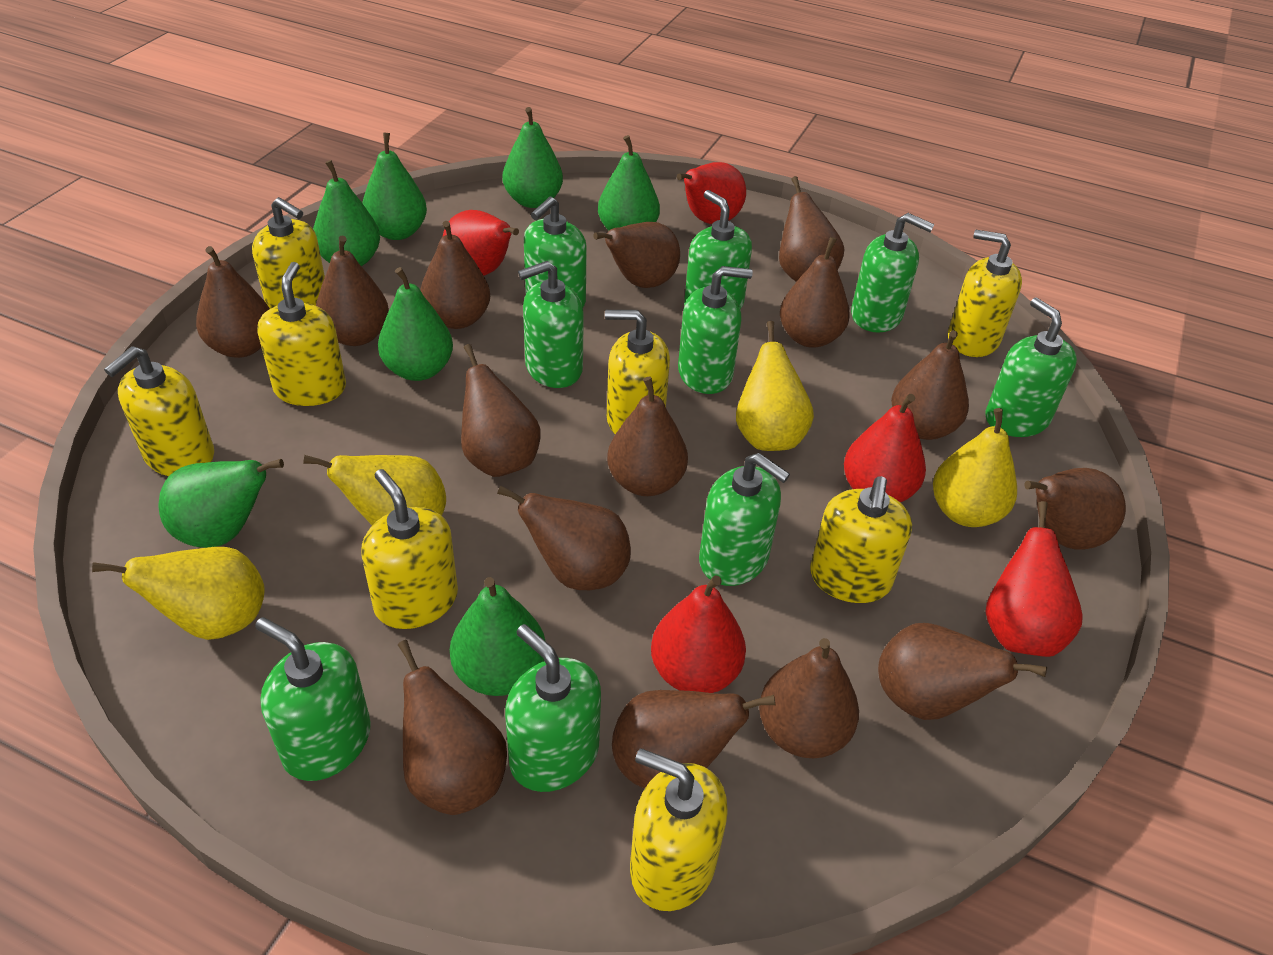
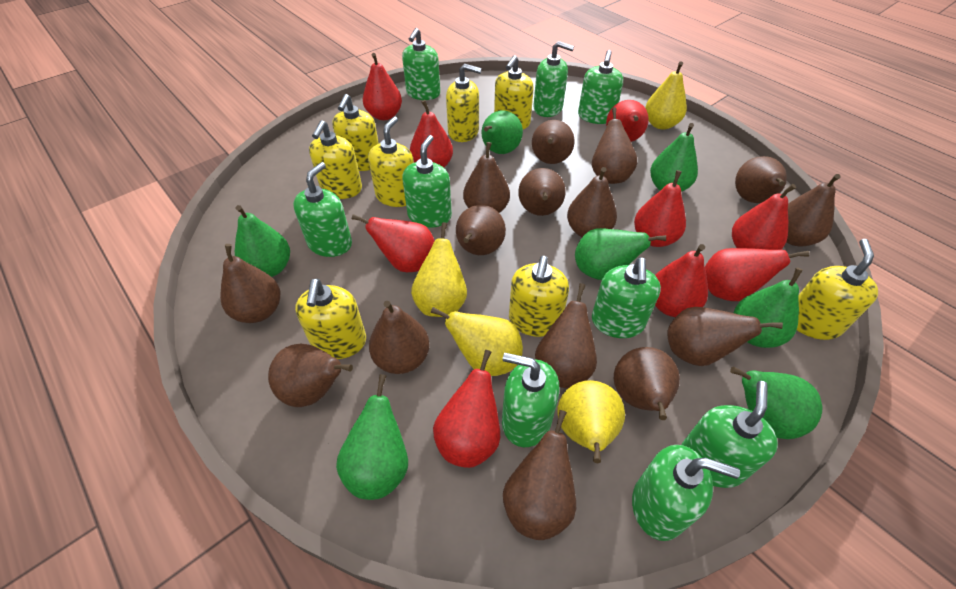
red pear: 5 -> 9

